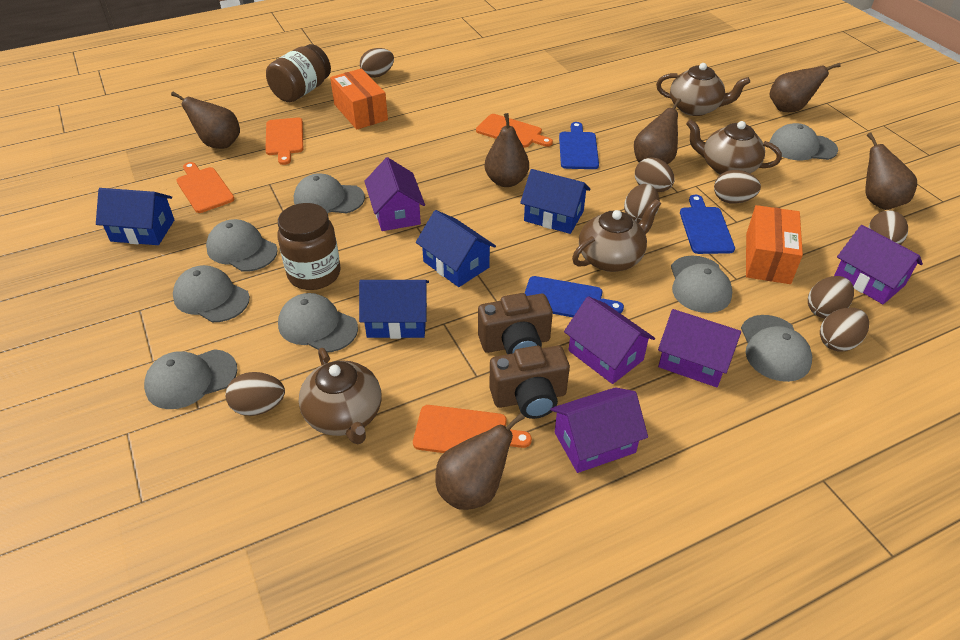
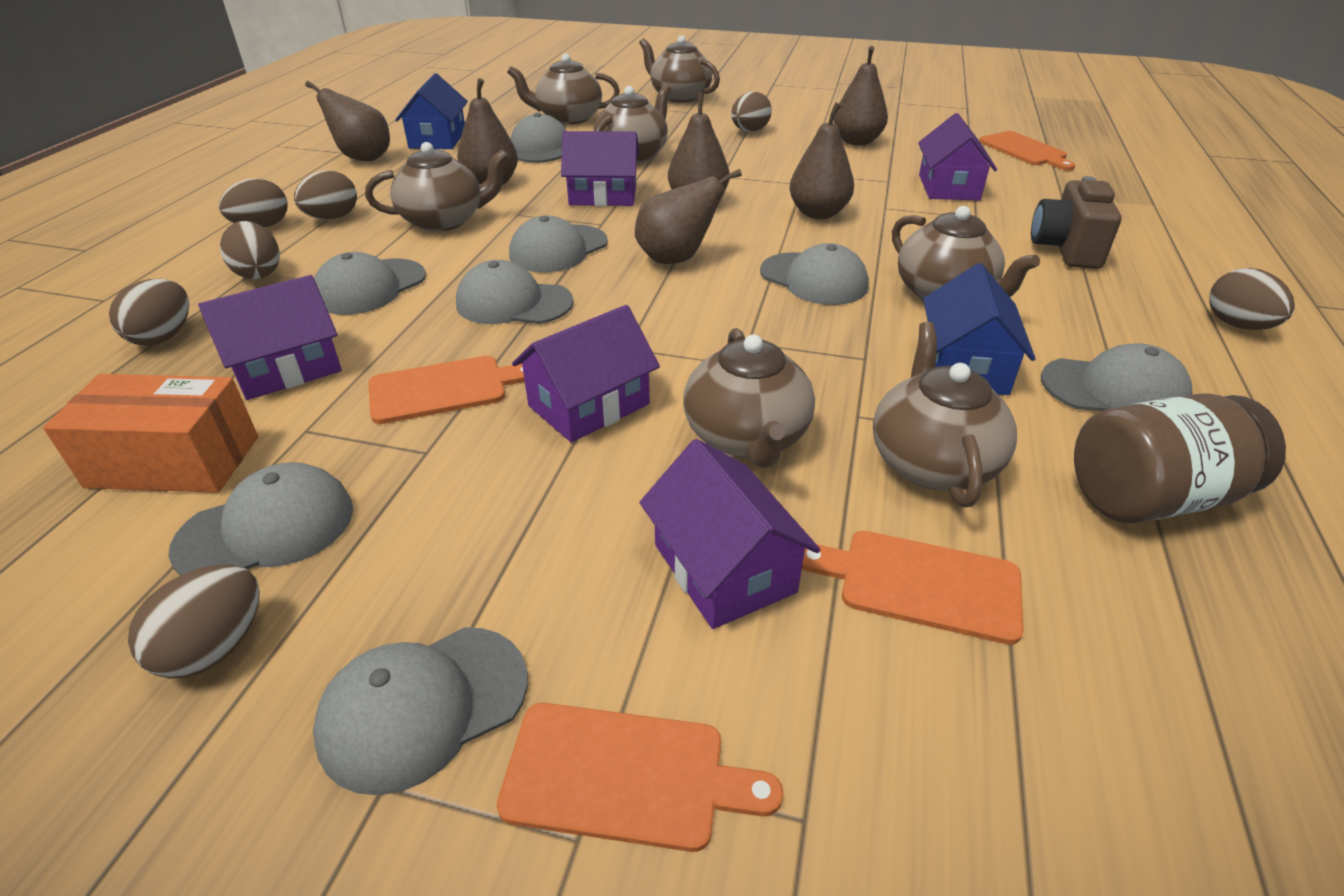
blue cutting board: 3 -> 0
blue house: 4 -> 2
brown camera: 2 -> 1
brown egg: 8 -> 7
brown jar: 2 -> 1
brown teapot: 4 -> 7
orange box: 2 -> 1

